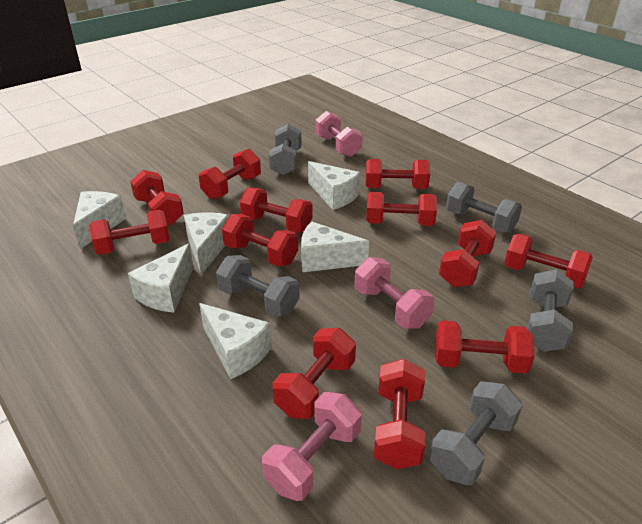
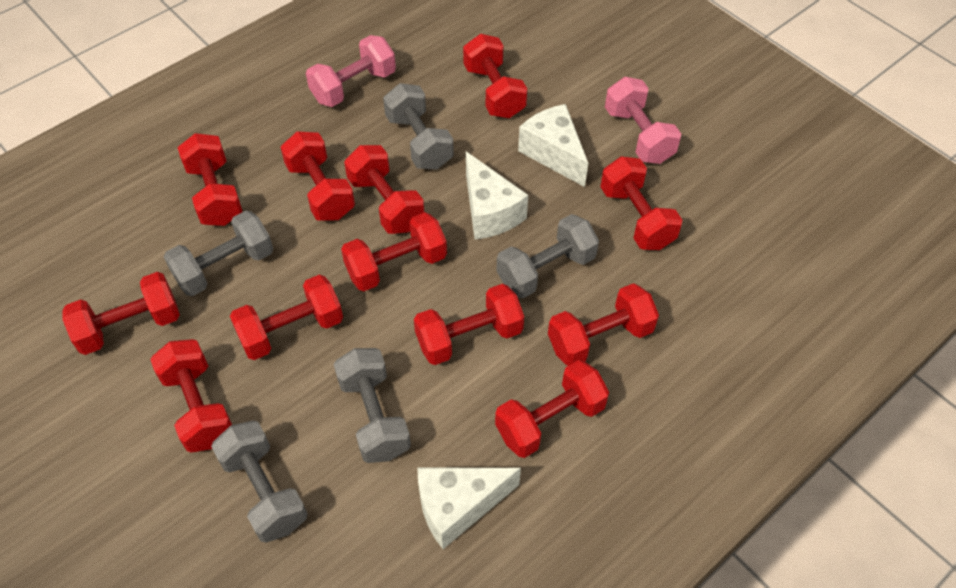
pink dumbbell: 3 -> 2
white cheese: 6 -> 3

